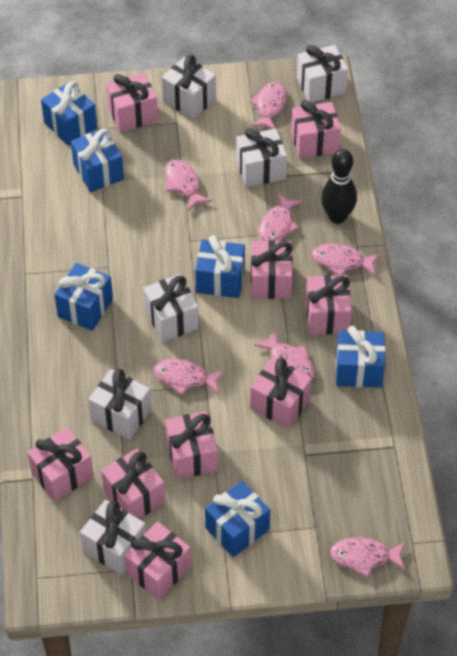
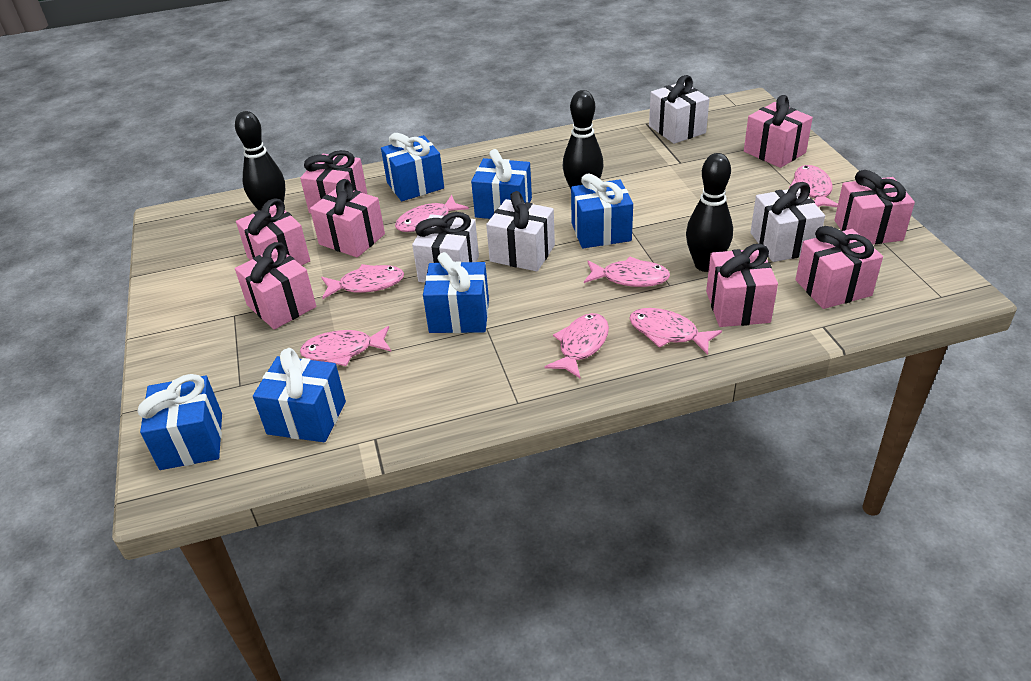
black bowling pin: 1 -> 3
pink gift: 9 -> 8
white gift: 6 -> 4

